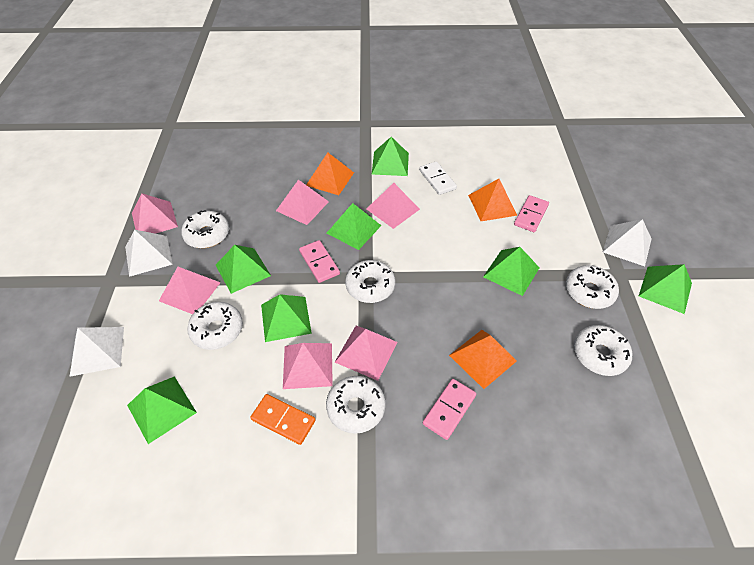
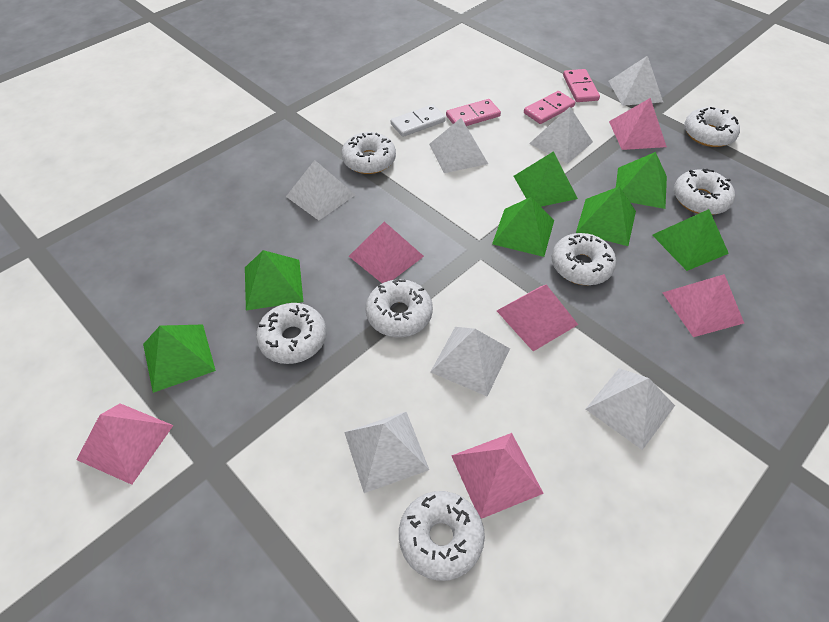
orange domino: 1 -> 0
orange pyramid: 3 -> 0
white donut: 6 -> 7
white pyramid: 3 -> 7

